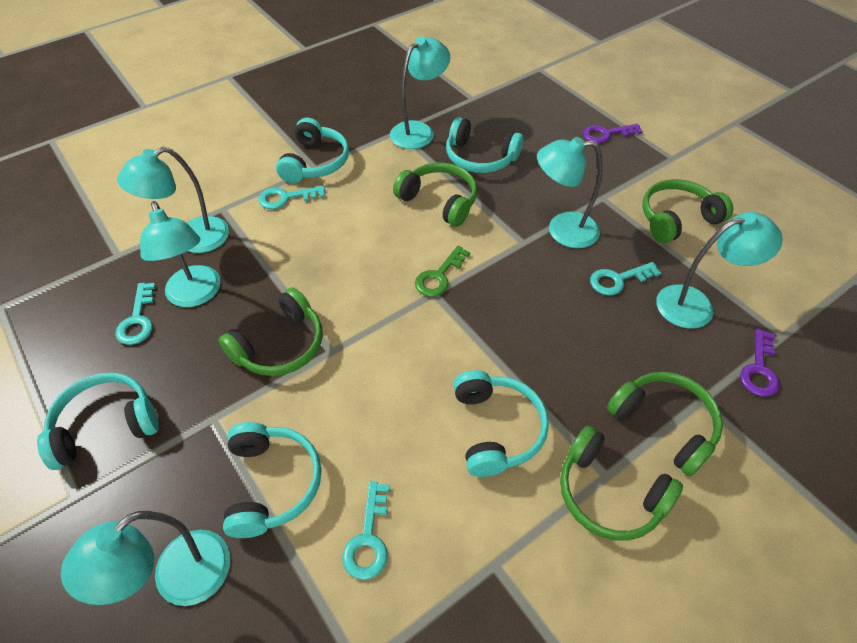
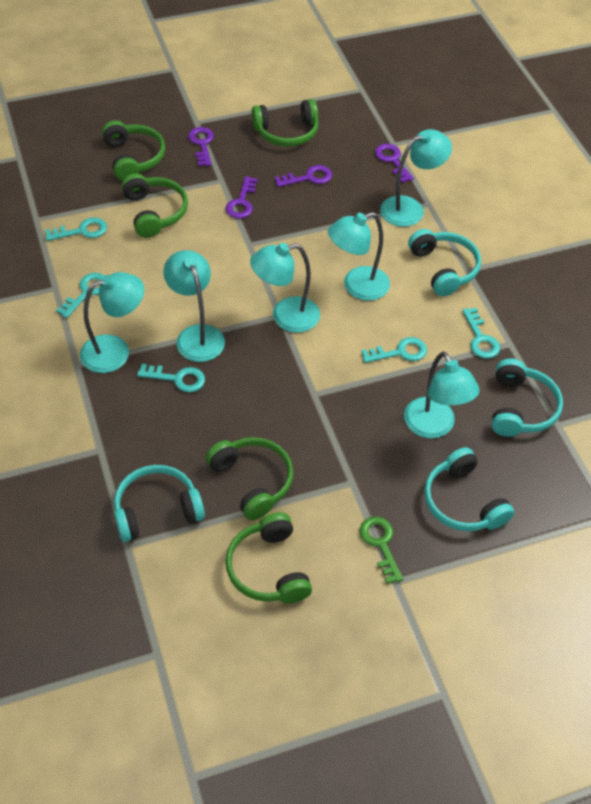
purple key: 2 -> 4
turquoise headphones: 5 -> 4
turquoise key: 4 -> 5

